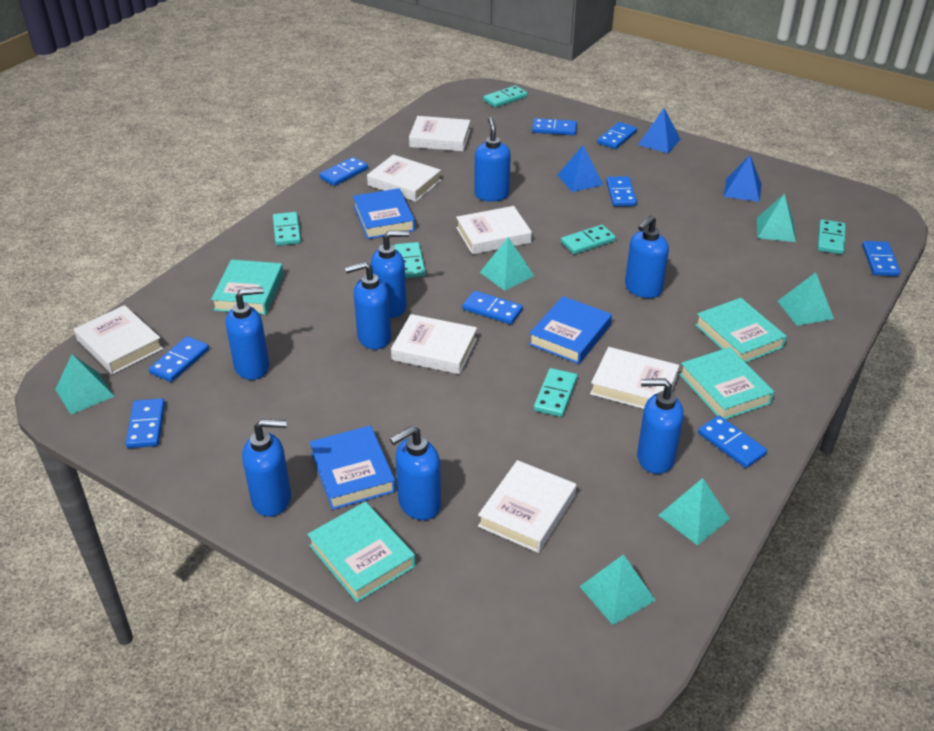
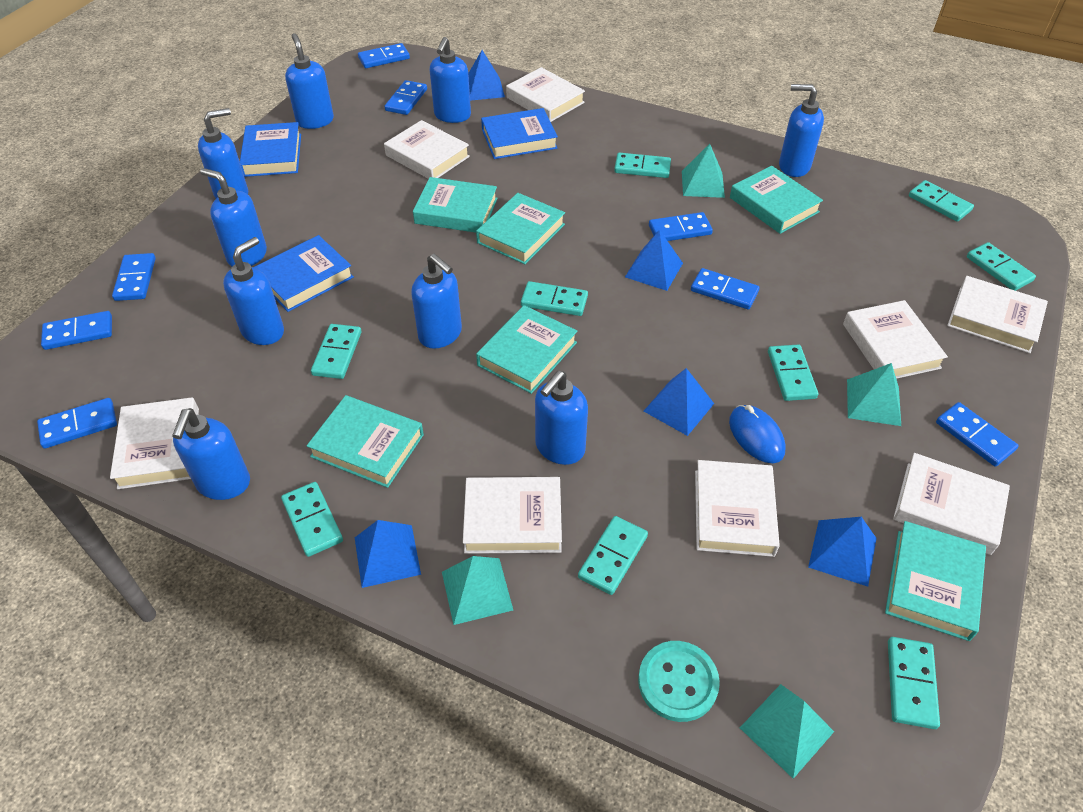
blue domino: 9 -> 8
blue mouse: 0 -> 1
blue pyramid: 3 -> 5
blue soap dispenser: 8 -> 9
turquoise book: 4 -> 6
turquoise button: 0 -> 1
turquoise domino: 6 -> 9
turquoise pyramid: 6 -> 4
white book: 7 -> 8

